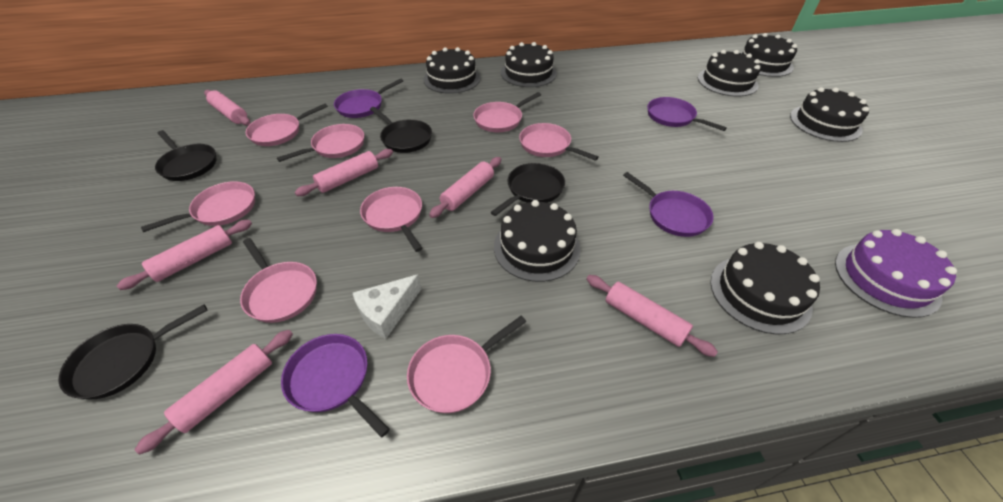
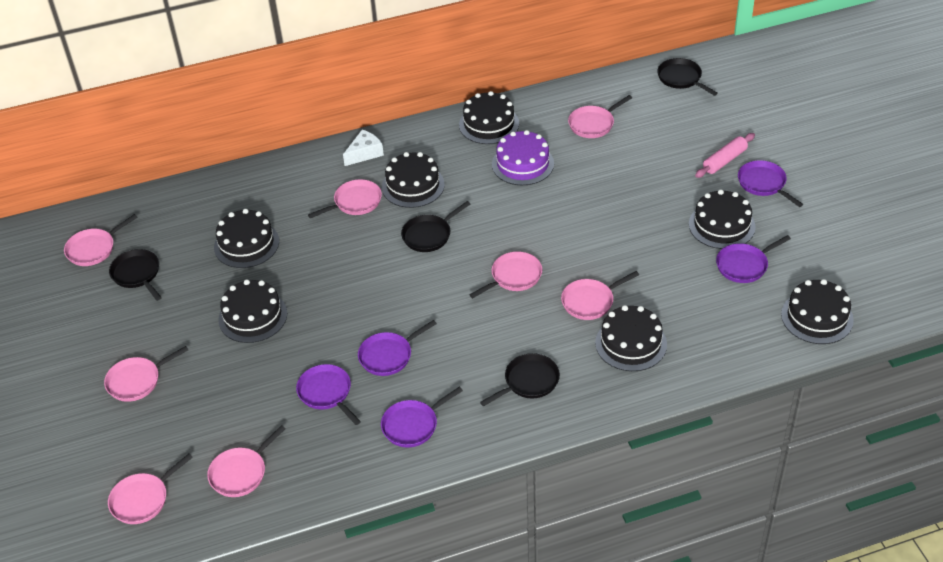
pink rolling pin: 6 -> 1
purple pan: 4 -> 5

